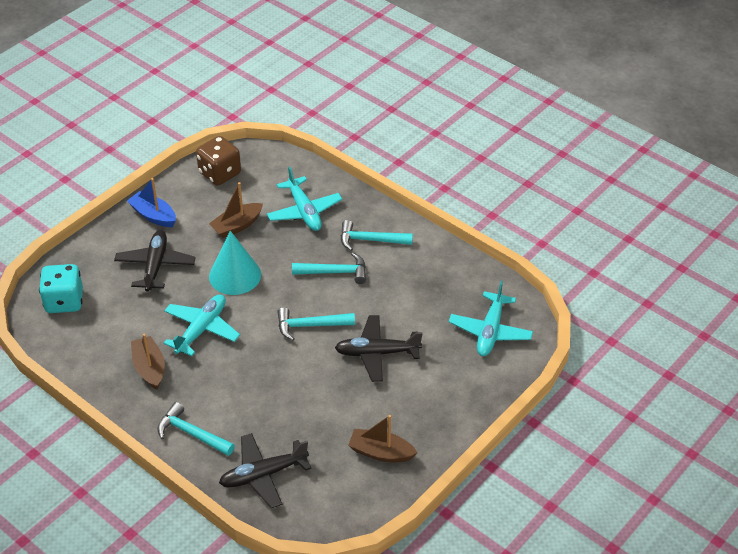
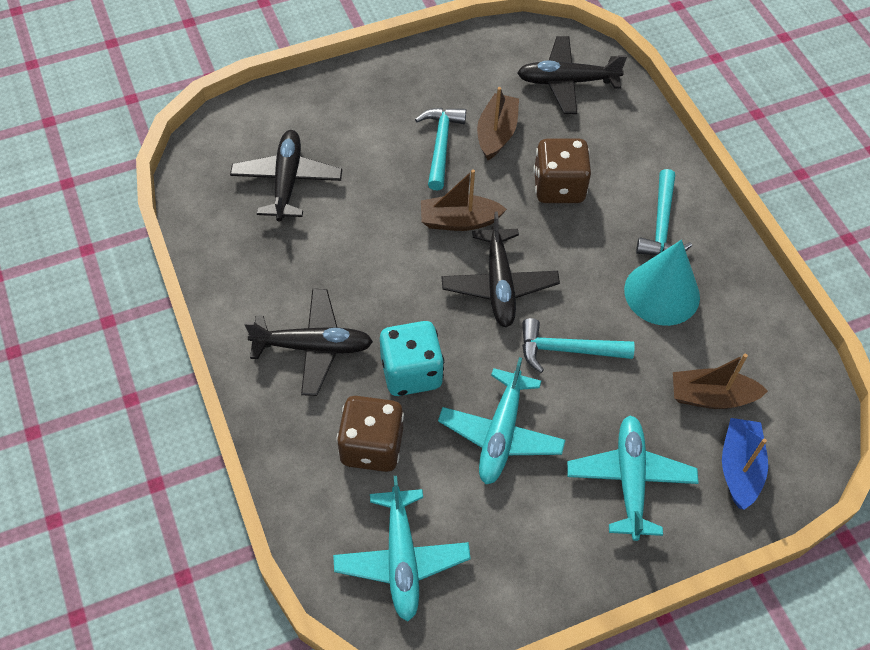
black plane: 3 -> 4
brown dice: 1 -> 2
turquoise hammer: 4 -> 3

